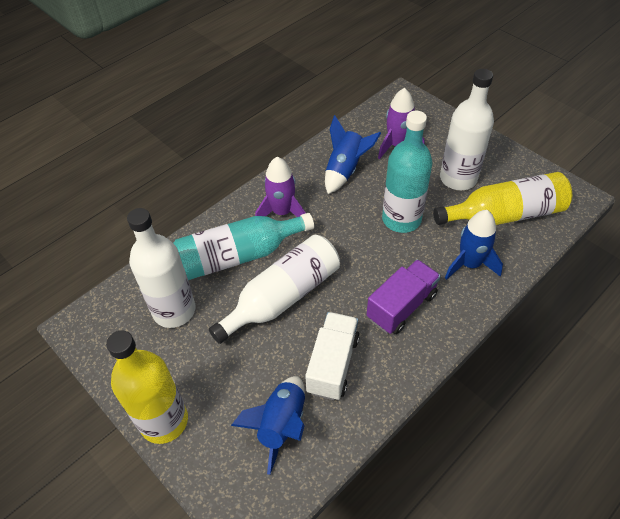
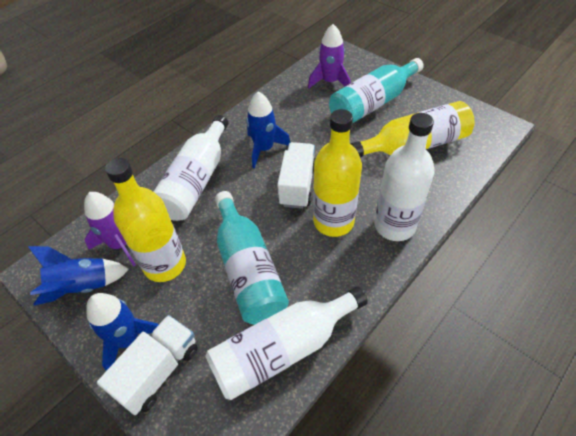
purple truck: 1 -> 0
white truck: 1 -> 2
yellow bottle: 2 -> 3

